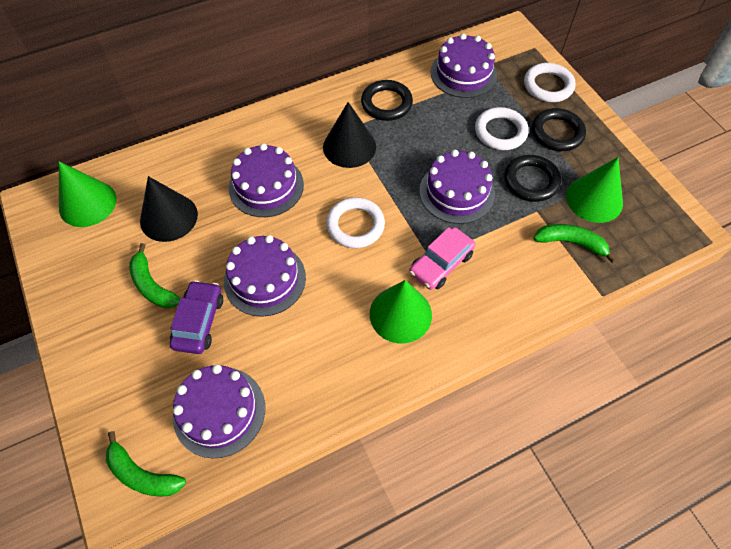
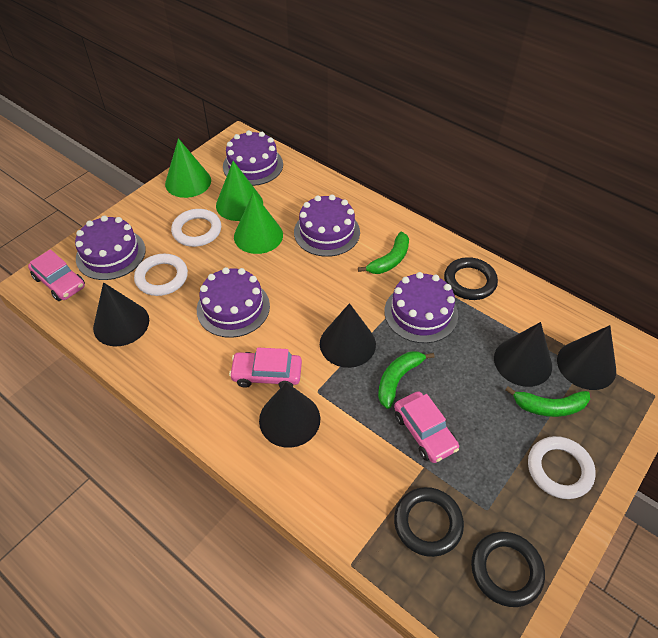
black cone: 2 -> 5
pink car: 1 -> 3
purple car: 1 -> 0

